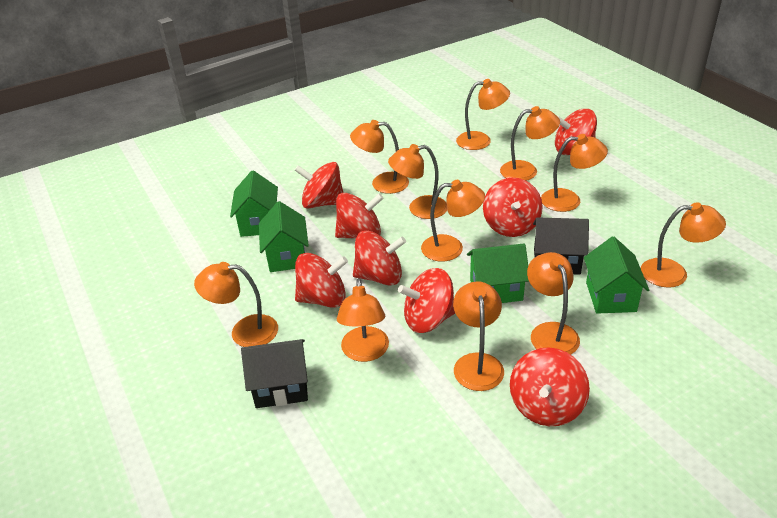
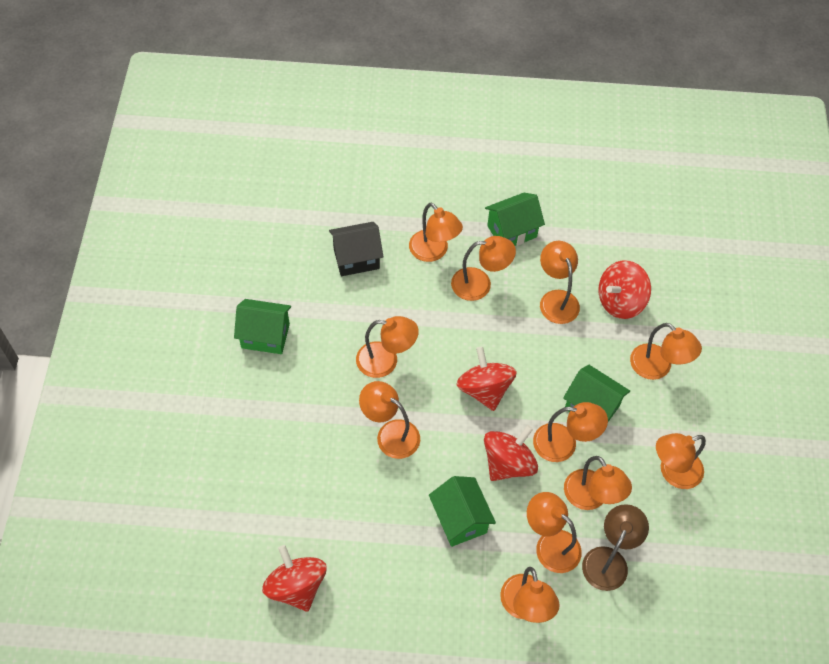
black house: 2 -> 1
brown lamp: 0 -> 1
red spinning top: 8 -> 4

